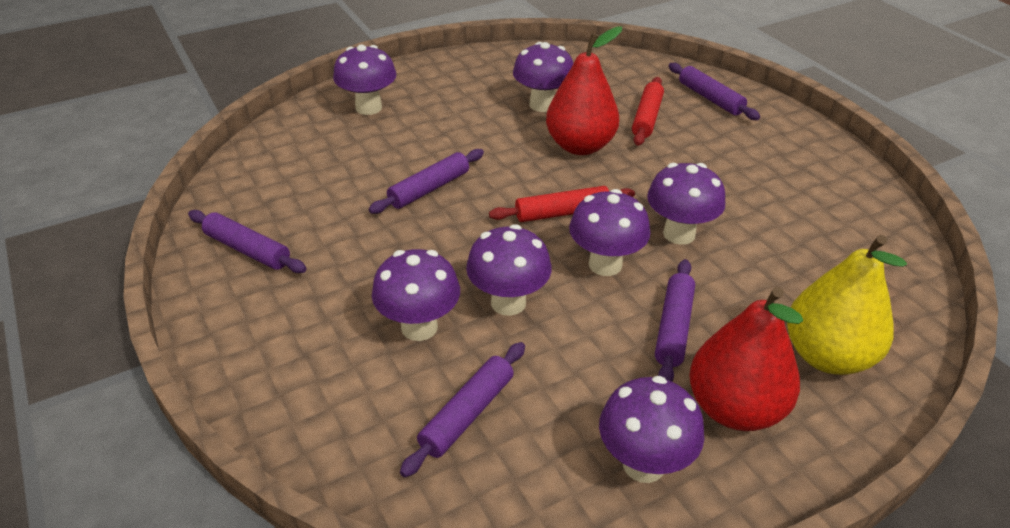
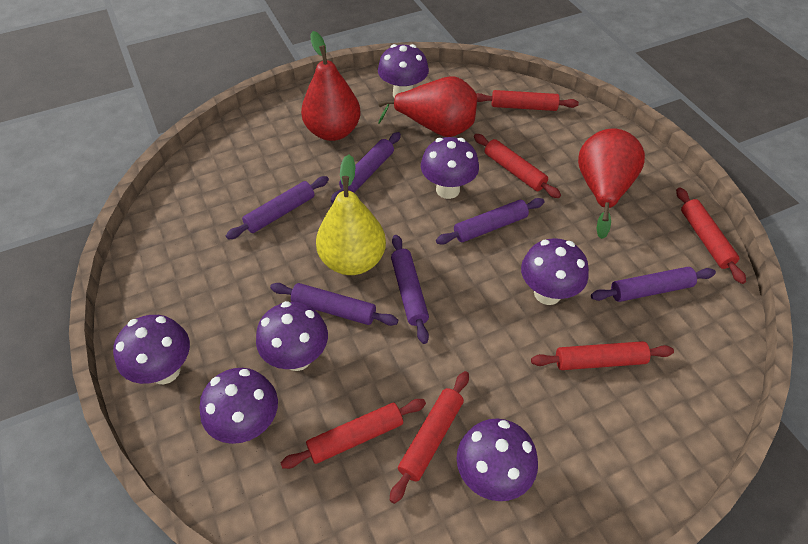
purple rolling pin: 5 -> 6
red pear: 2 -> 3
red rolling pin: 2 -> 6

